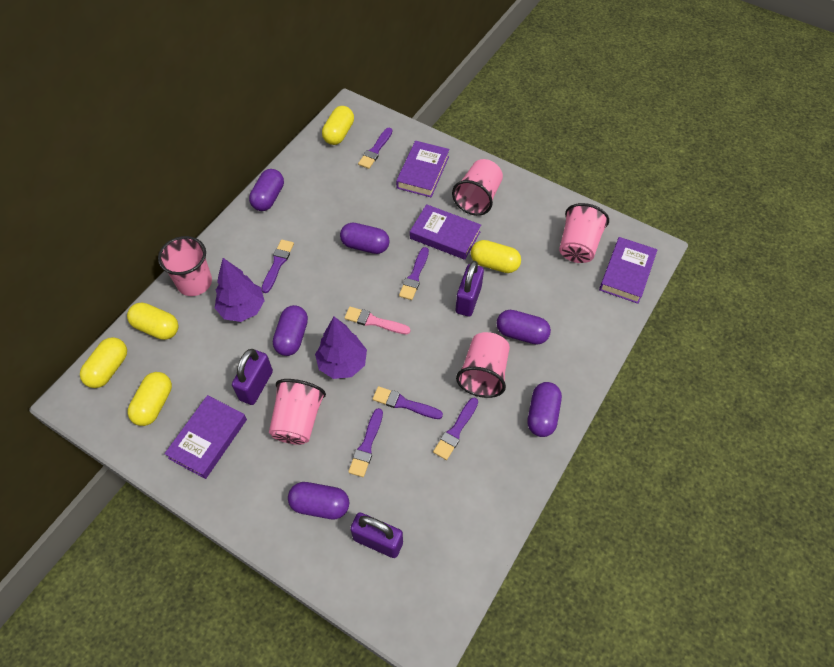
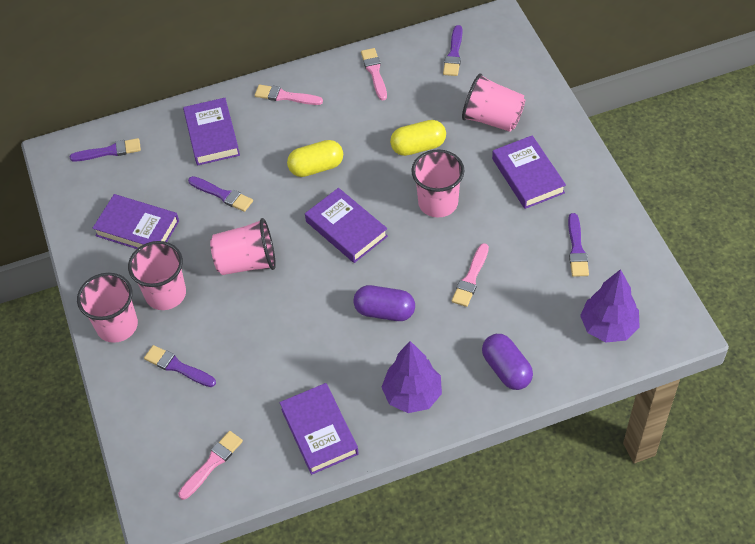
pink brush: 1 -> 4
purple book: 4 -> 5
purple brush: 6 -> 5
purple capsule: 6 -> 2
purple padlock: 3 -> 0
yellow capsule: 5 -> 2

